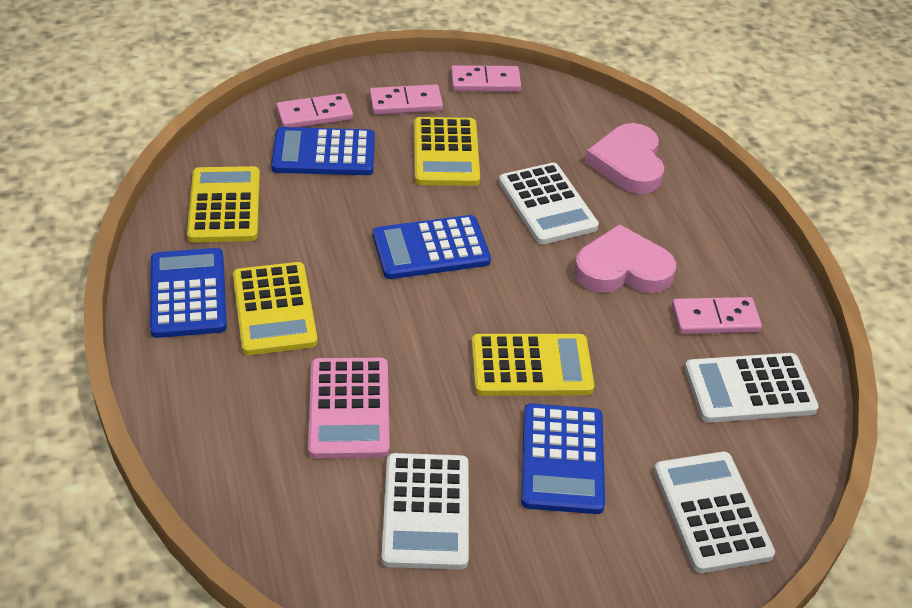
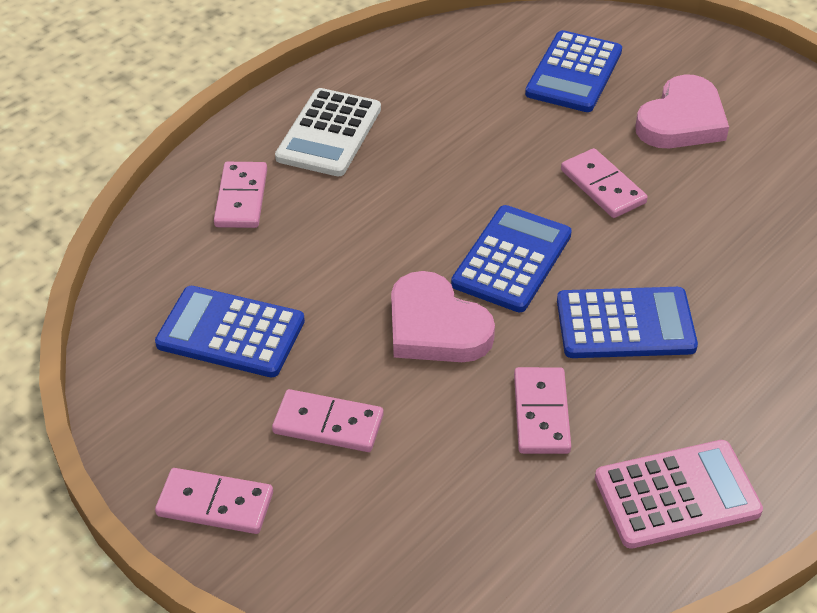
pink domino: 4 -> 5
white calculator: 4 -> 1
yellow calculator: 4 -> 0

